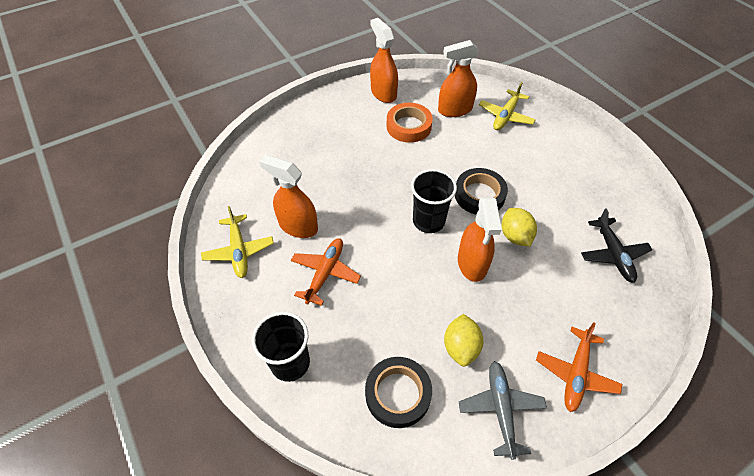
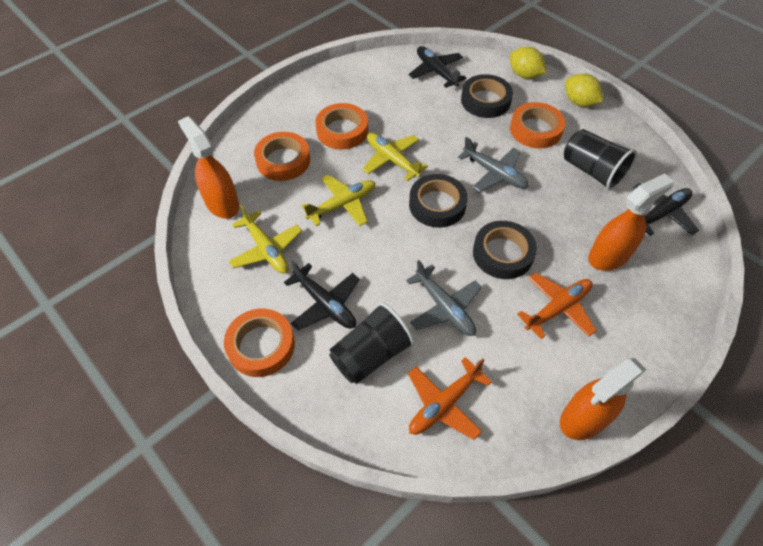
black plane: 1 -> 3
black tape: 2 -> 3
grey plane: 1 -> 2
orange spray bottle: 4 -> 3
orange tape: 1 -> 4
yellow plane: 2 -> 3

